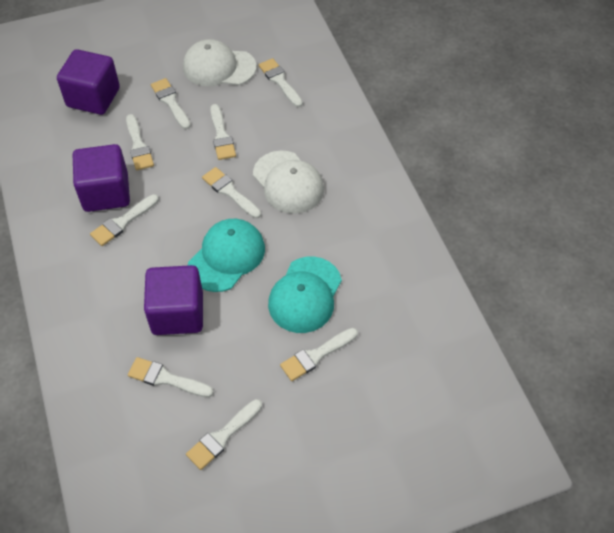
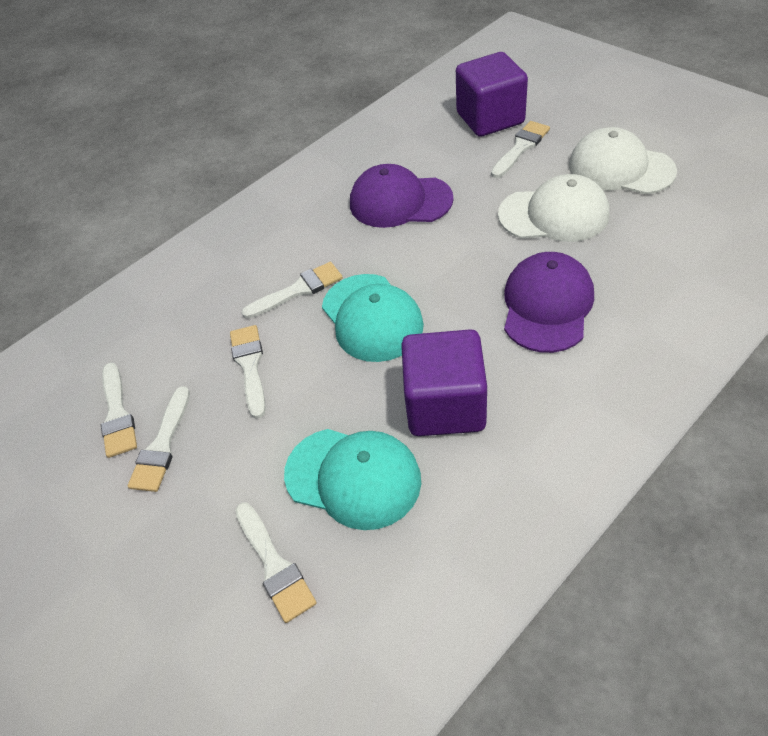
purple cap: 0 -> 2
purple cube: 3 -> 2
white brush: 9 -> 6

